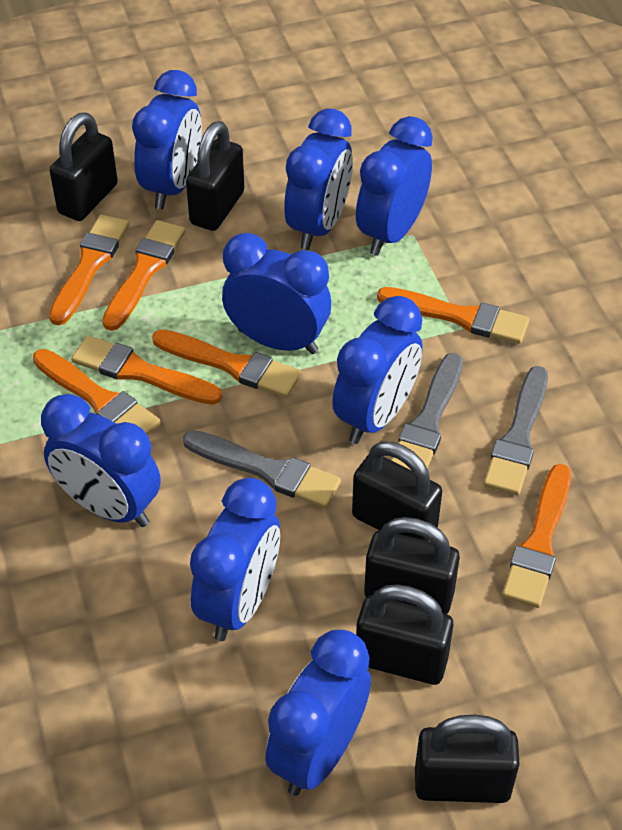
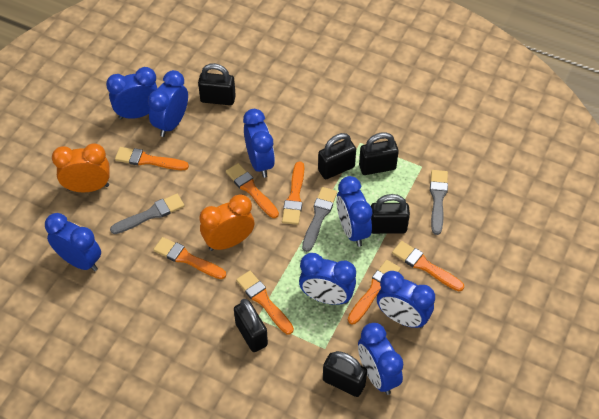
orange clock: 0 -> 2

